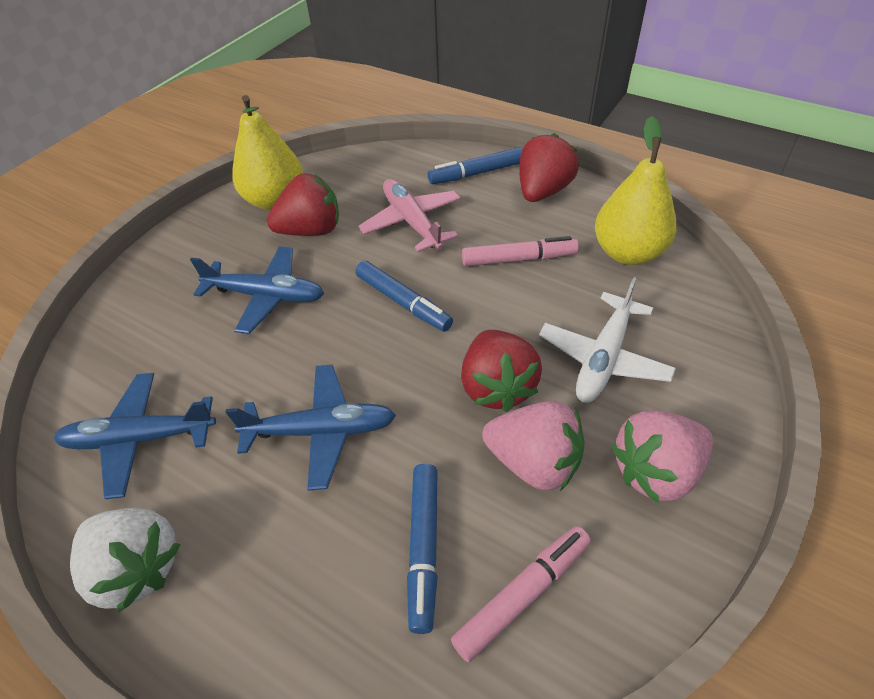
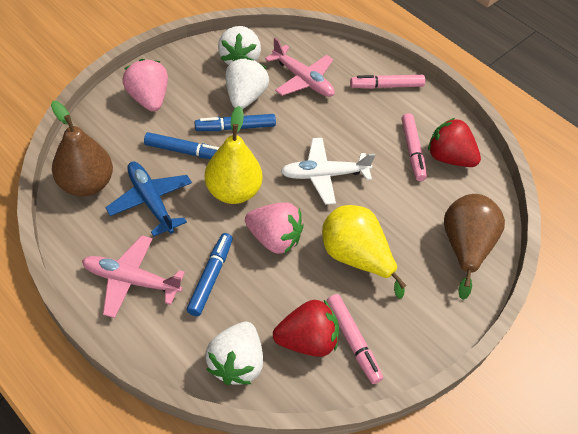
blue plane: 3 -> 1
brown pear: 0 -> 2
pink marker: 2 -> 3
pink plane: 1 -> 2
red strawberry: 3 -> 2
white strawberry: 1 -> 3

